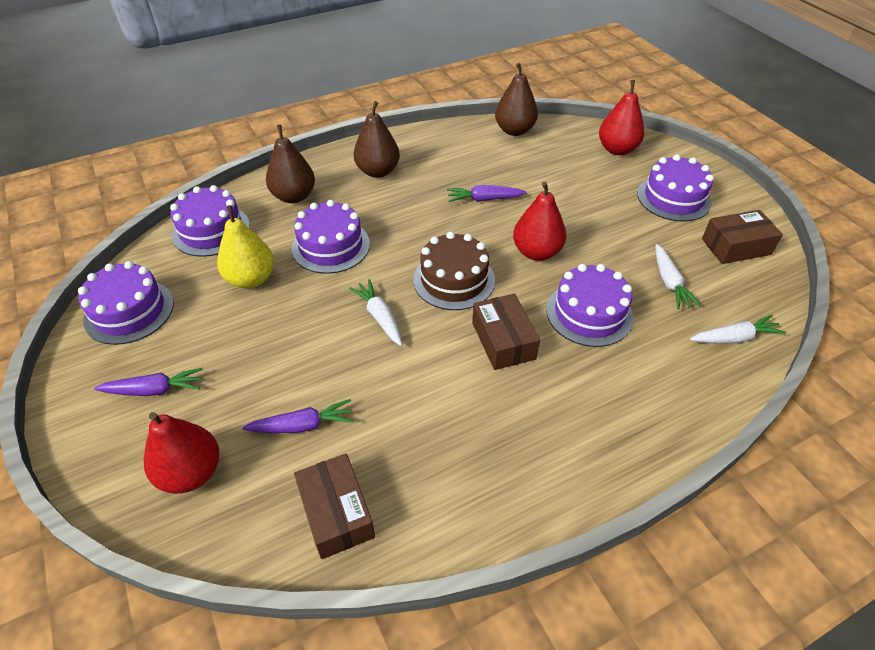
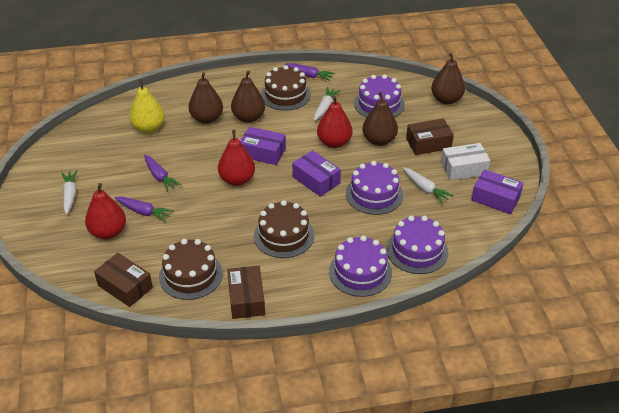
brown cake: 1 -> 3
brown pear: 3 -> 4
purple box: 0 -> 3
purple cake: 5 -> 4
white box: 0 -> 1

